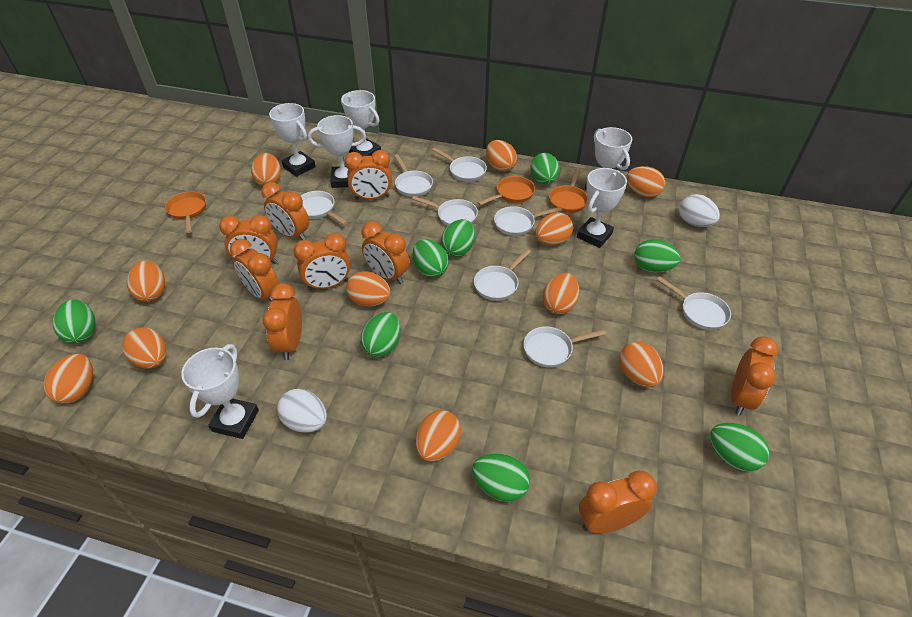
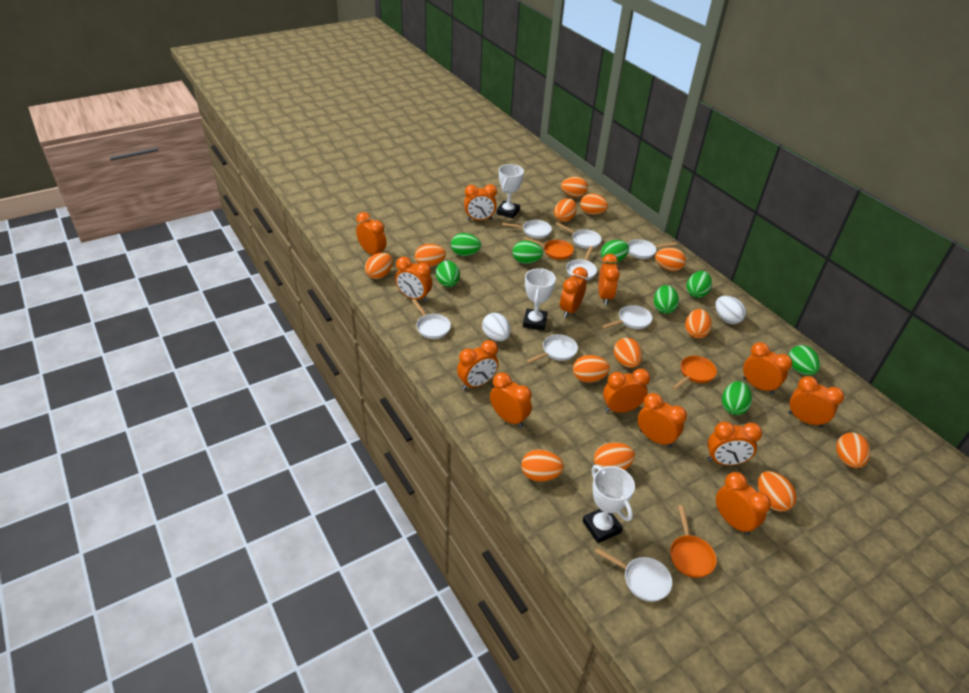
orange clock: 9 -> 13
orange egg: 11 -> 13
white trophy: 6 -> 3

